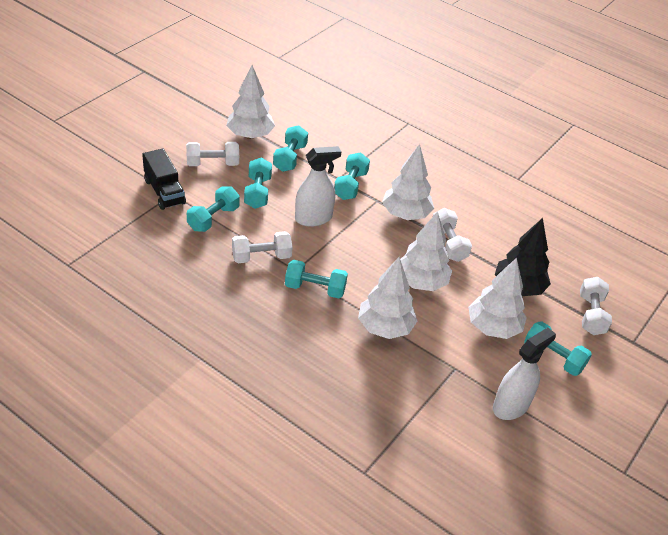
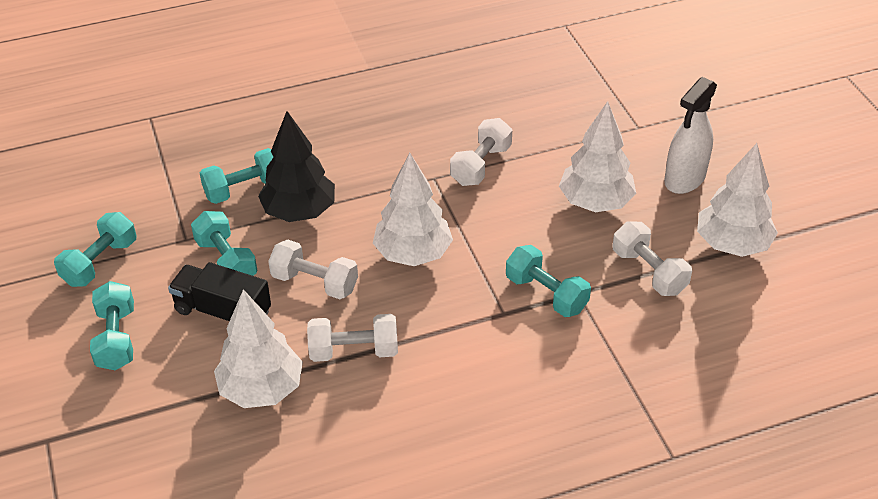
turquoise dumbbell: 6 -> 5
white spray bottle: 2 -> 1
white tree: 5 -> 4

